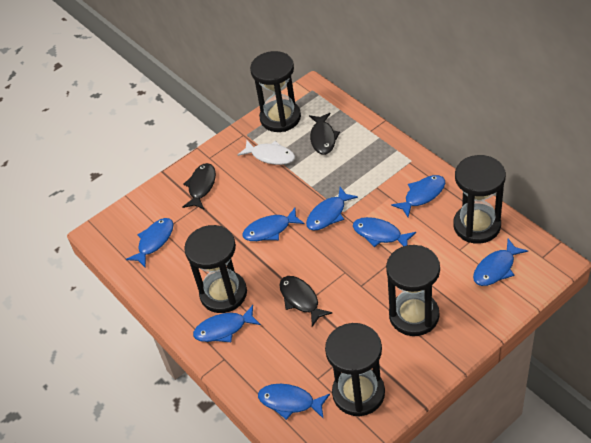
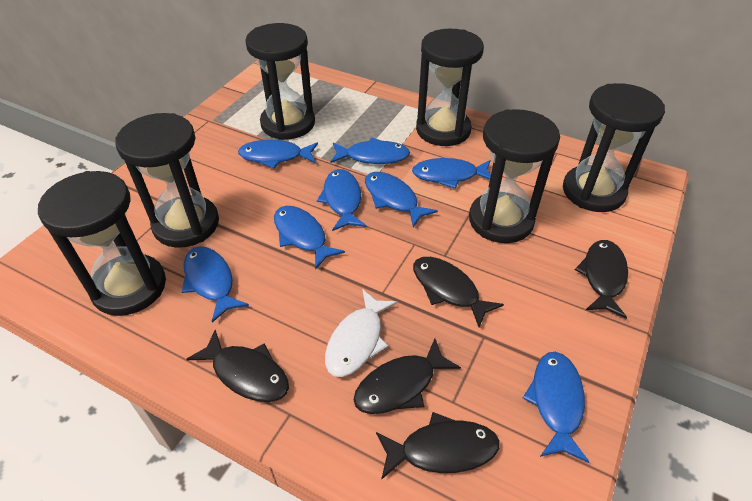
black fish: 3 -> 5
black hourglass: 5 -> 6

